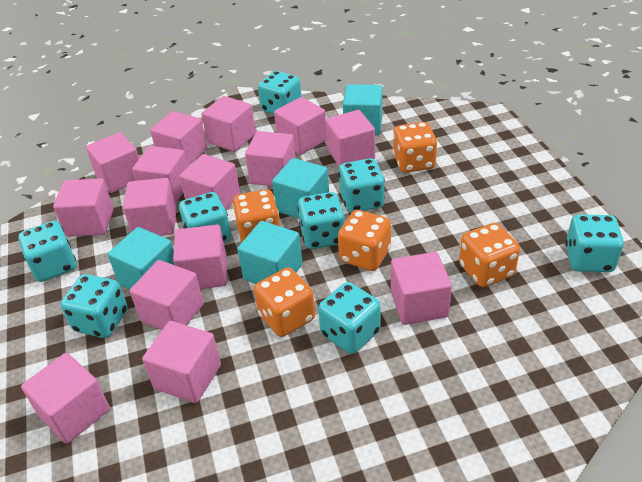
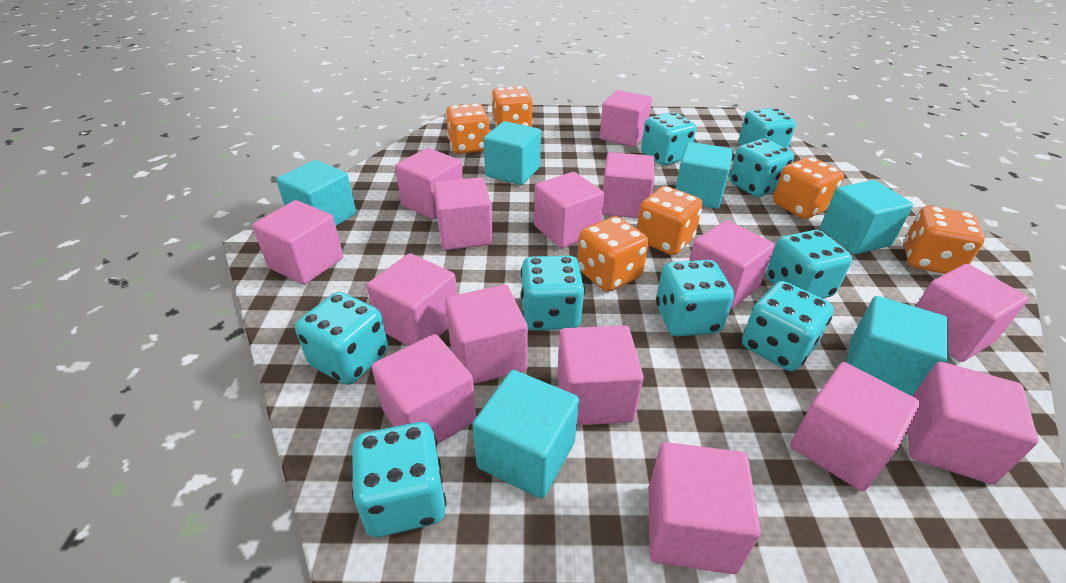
orange dice: 5 -> 6
turquoise cube: 4 -> 6
turquoise dice: 8 -> 9

